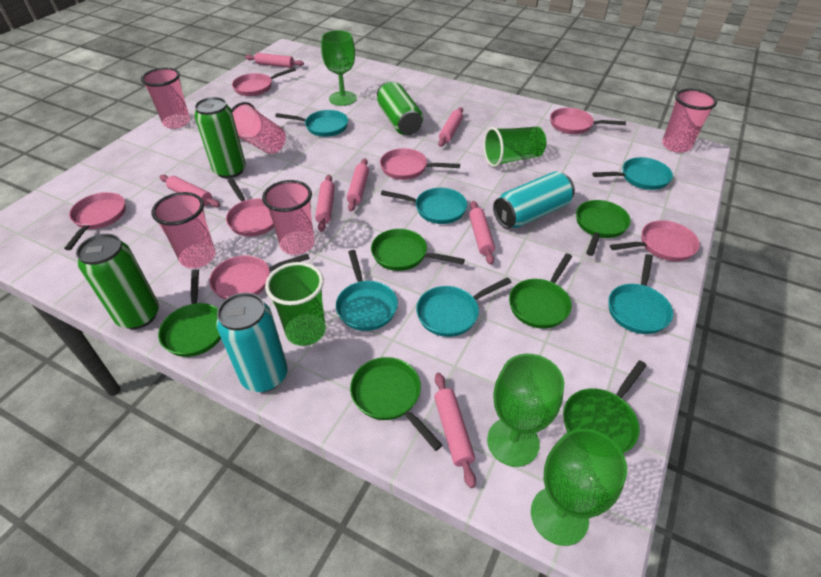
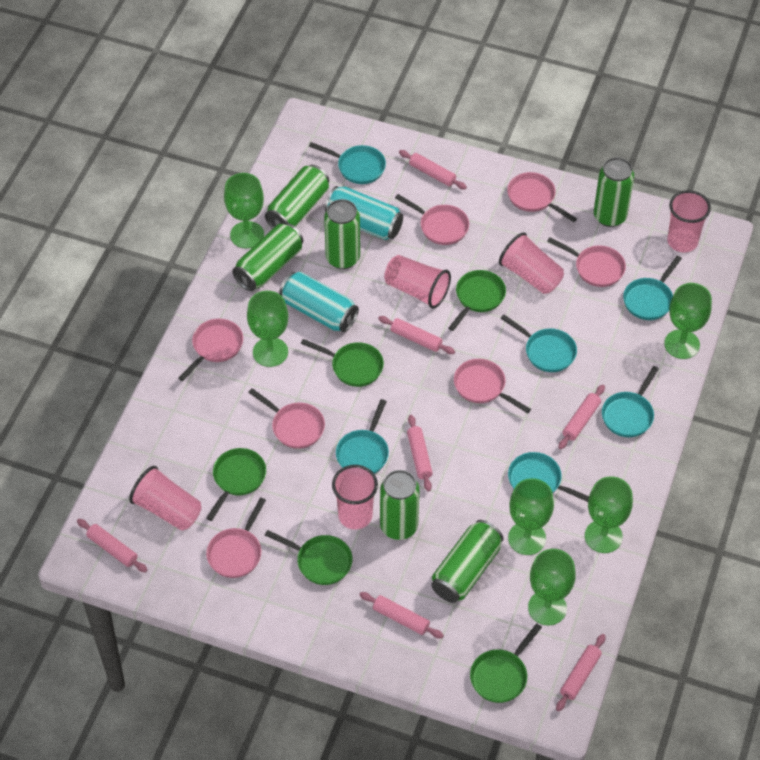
green can: 3 -> 6
green cup: 2 -> 0
green goblet: 3 -> 6
green pan: 6 -> 5

